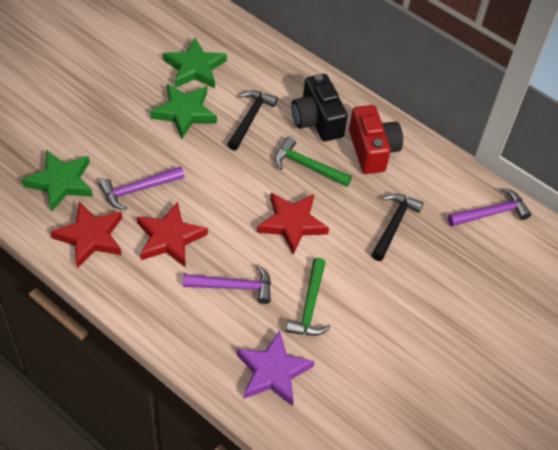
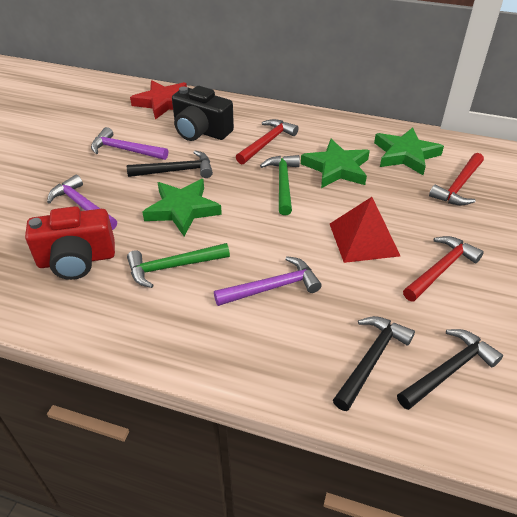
black hammer: 2 -> 3
purple star: 1 -> 0
red hammer: 0 -> 3
red pyramid: 0 -> 1
red star: 3 -> 1

